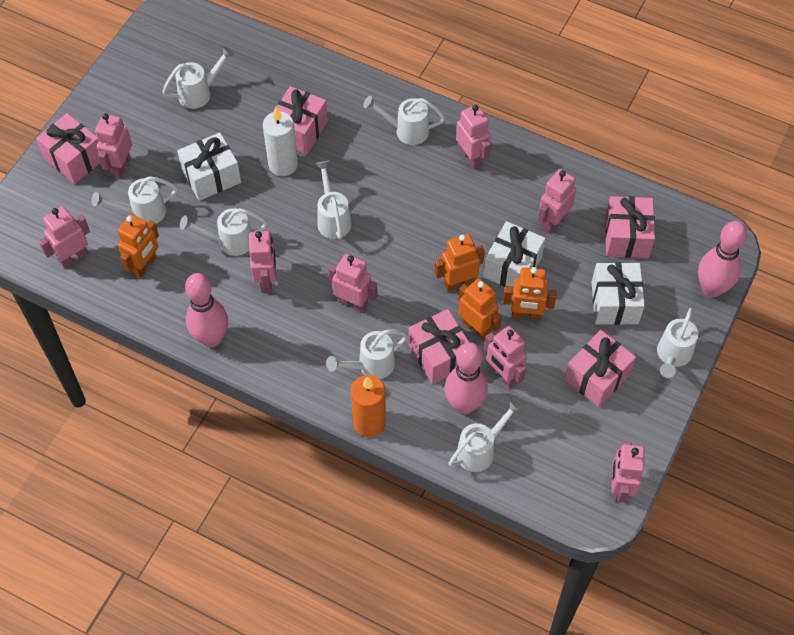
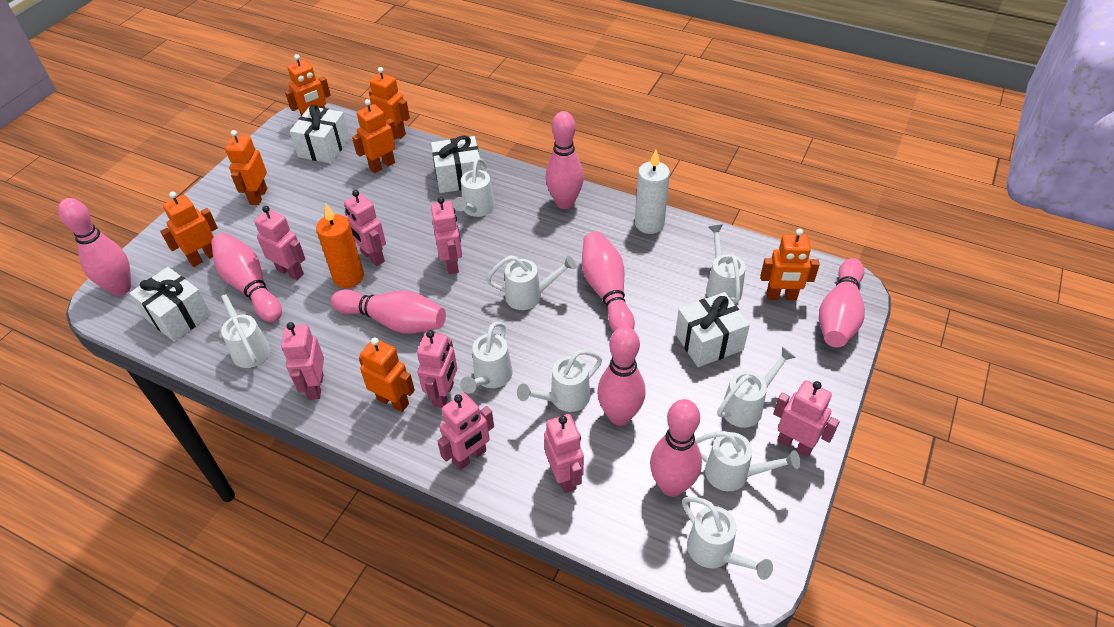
orange robot: 4 -> 7
pink bowling pin: 3 -> 8
pink gift: 5 -> 0
white gift: 3 -> 4
white watering can: 8 -> 9

